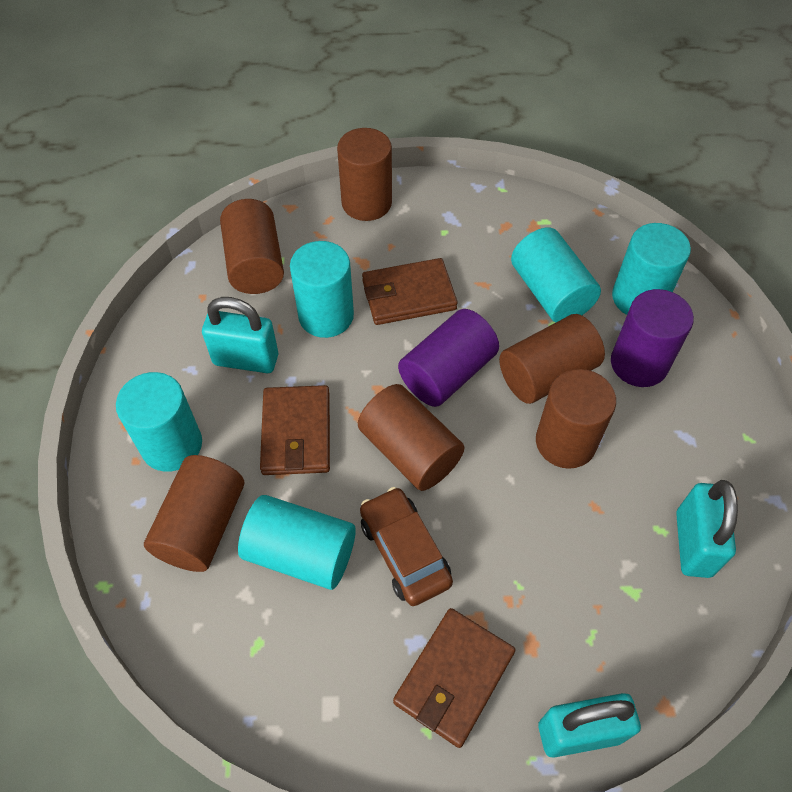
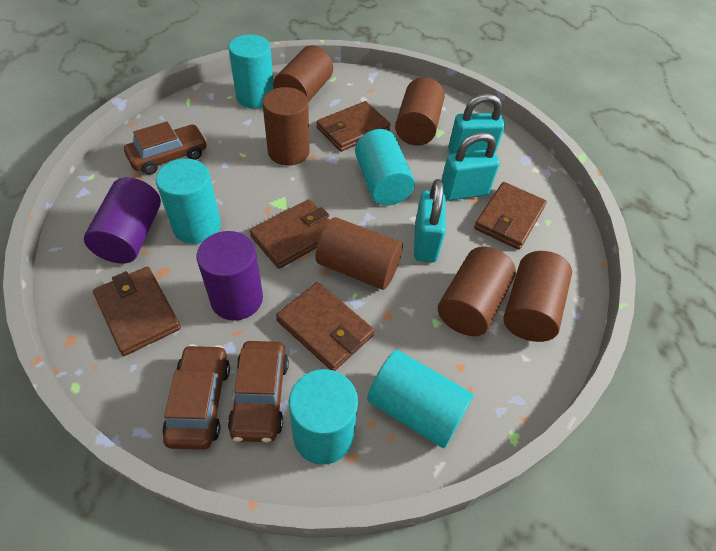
brown car: 1 -> 3
brown wallet: 3 -> 5

